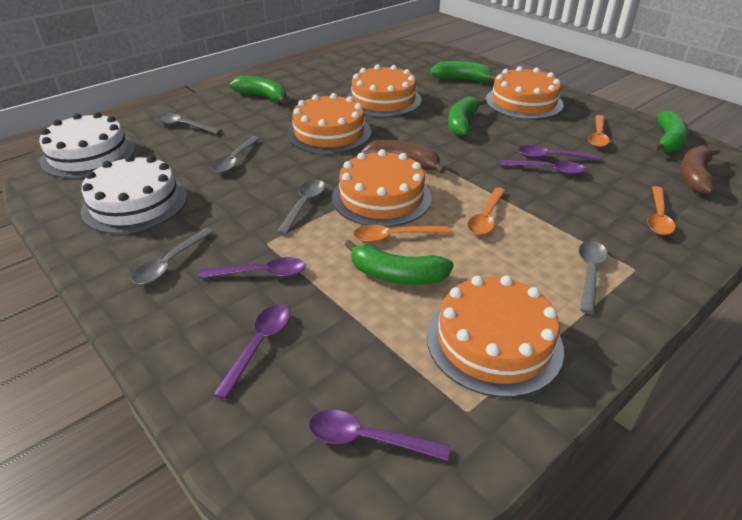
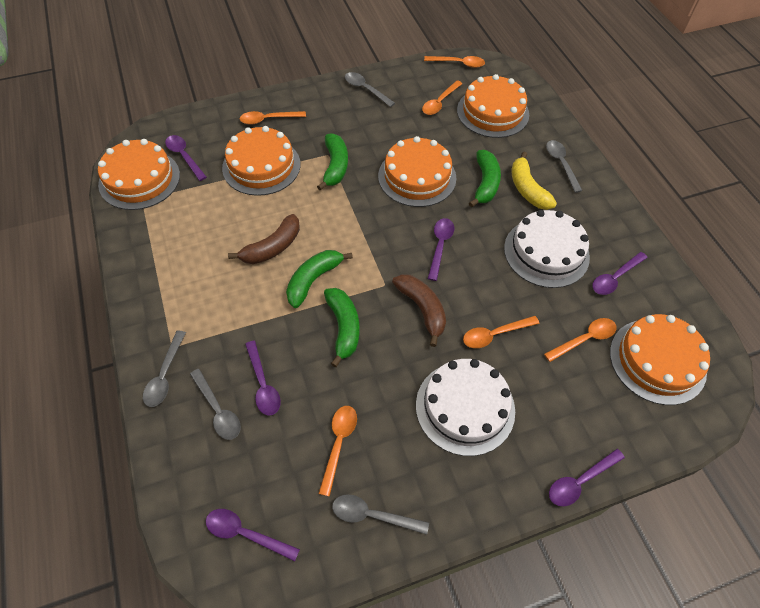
green banana: 5 -> 4
orange spoon: 4 -> 6
purple spoon: 5 -> 6
yellow banana: 0 -> 1

